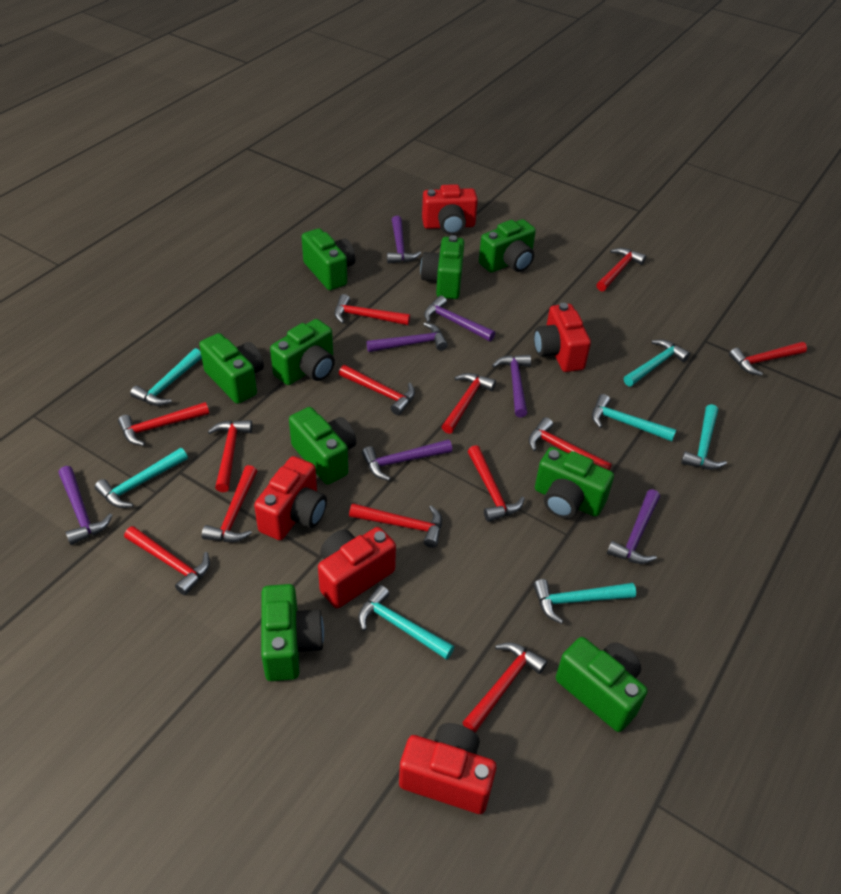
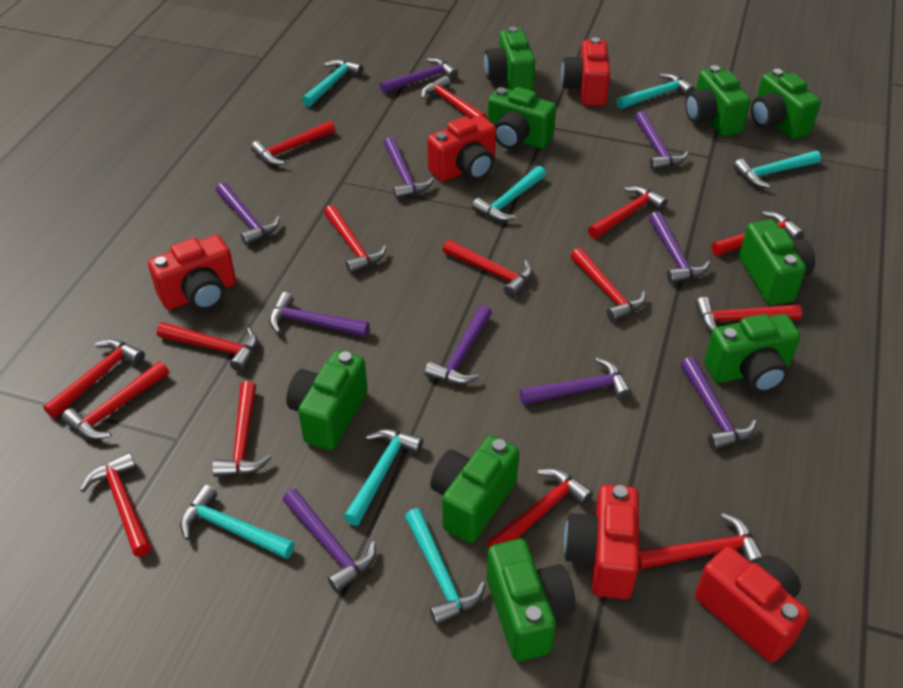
purple hammer: 7 -> 10
red hammer: 13 -> 15

